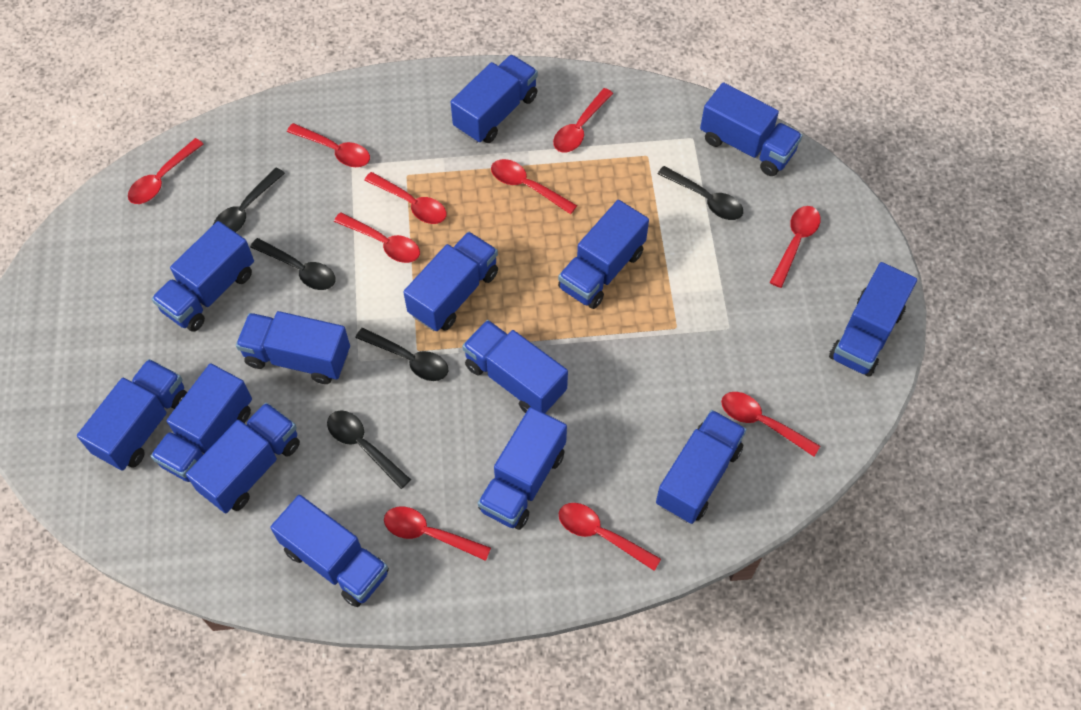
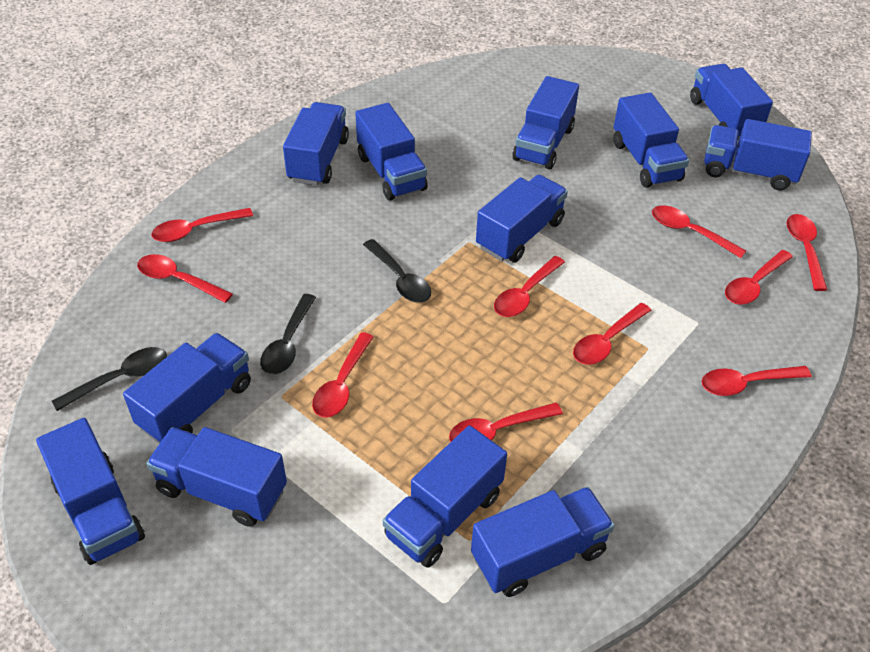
black spoon: 5 -> 3
blue truck: 14 -> 12

